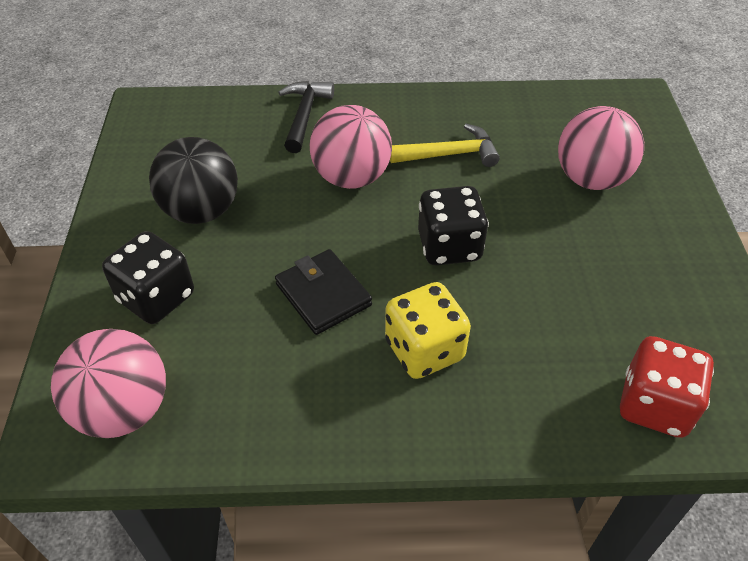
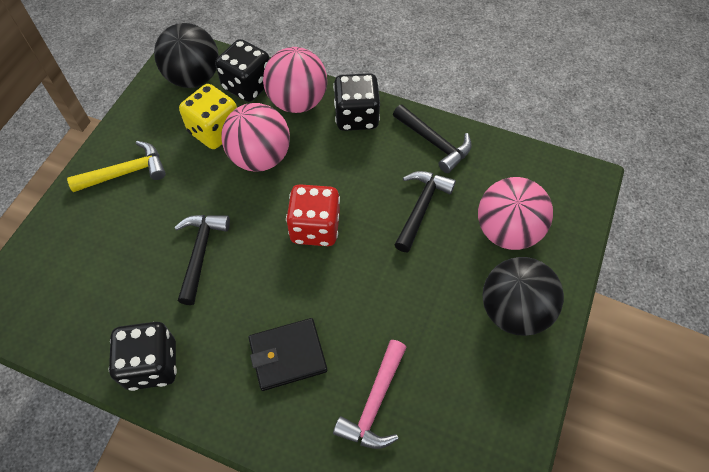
black ball: 1 -> 2
black dice: 2 -> 3
black hammer: 1 -> 3
pink hammer: 0 -> 1

